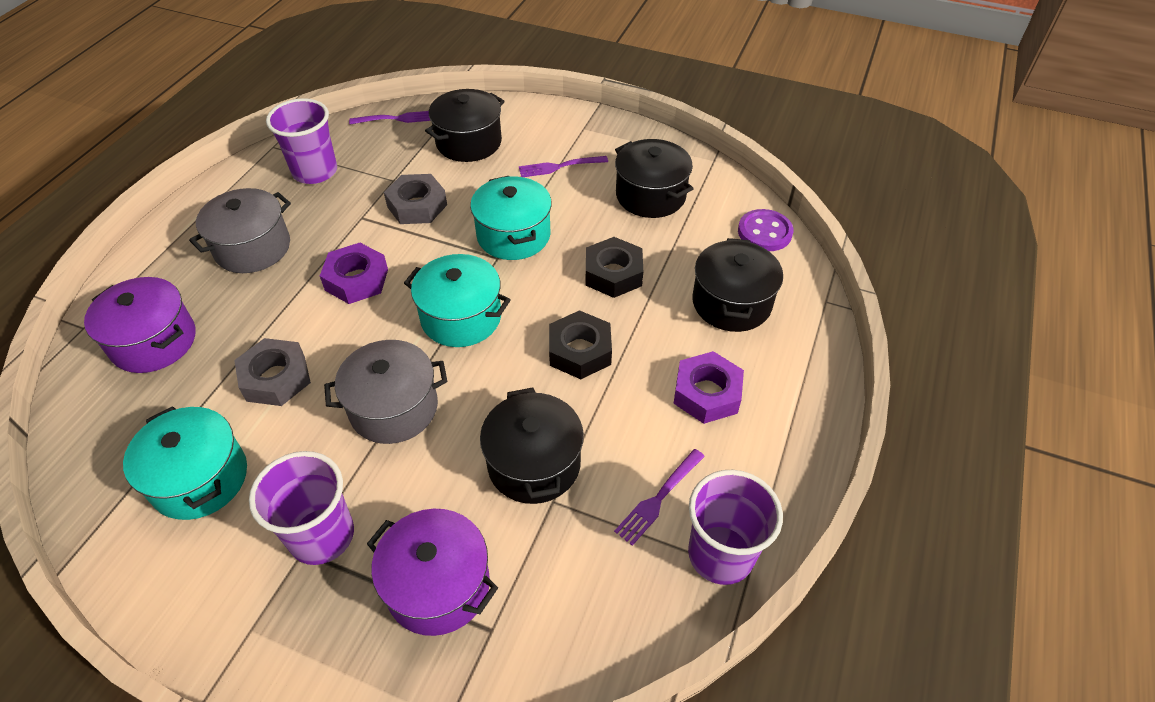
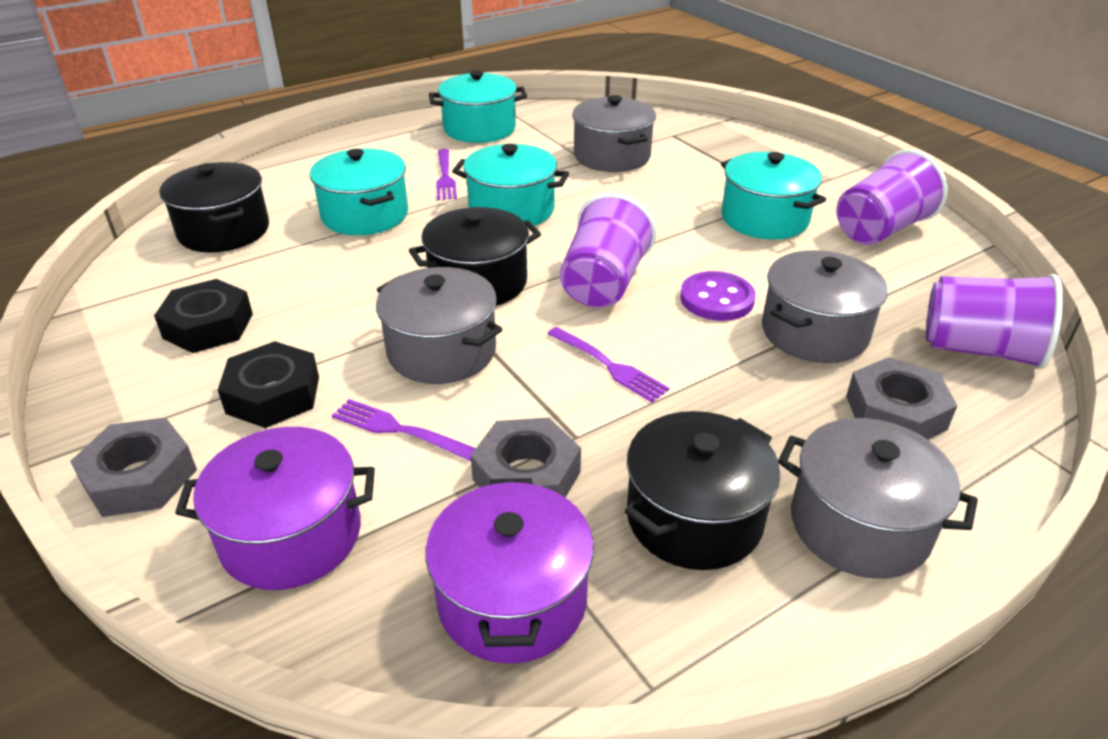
black pot: 4 -> 3
grey nut: 2 -> 3
grey pot: 2 -> 4
purple nut: 2 -> 0
turquoise pot: 3 -> 4

